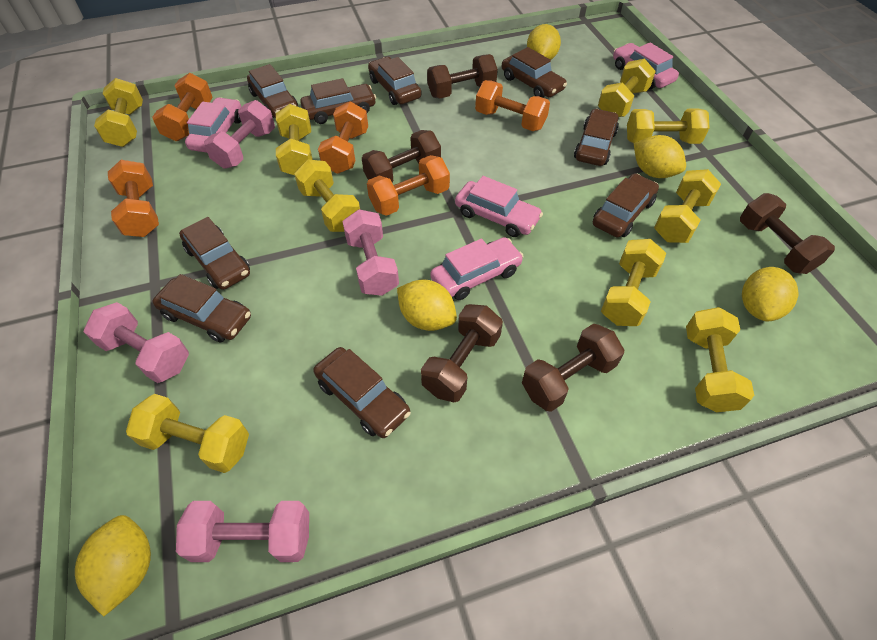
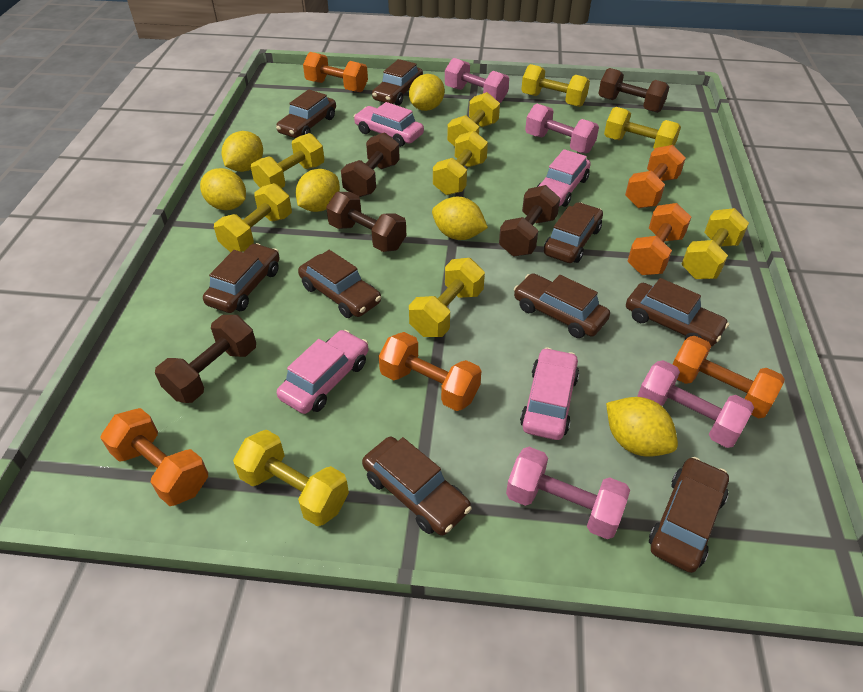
orange dumbbell: 5 -> 6
yellow lemon: 5 -> 6

